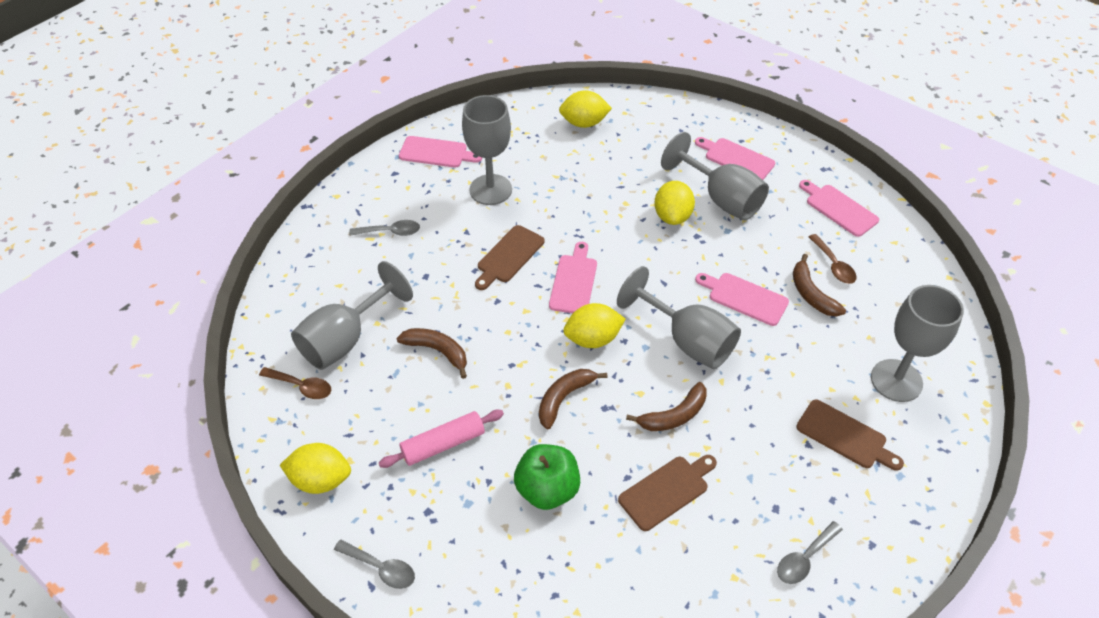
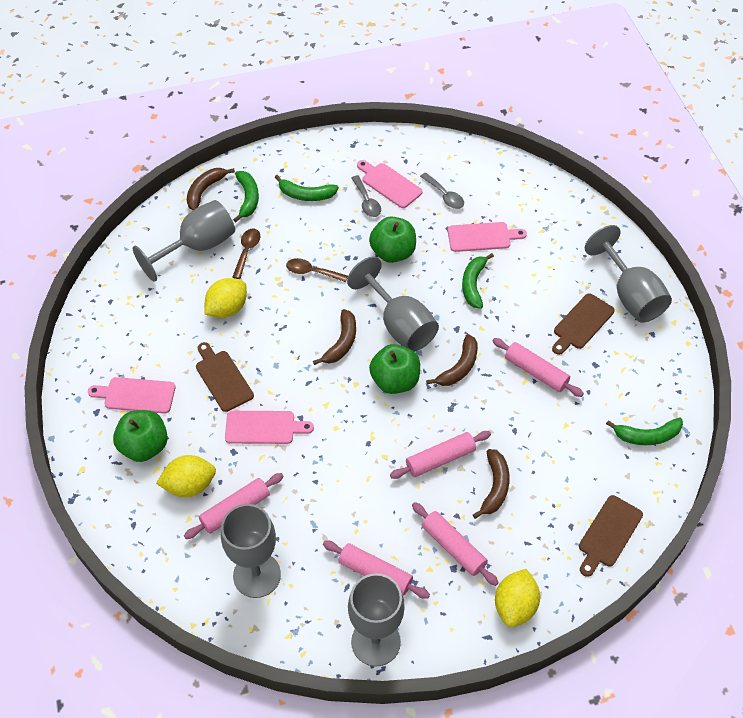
green apple: 1 -> 3
green banana: 0 -> 4
grey spoon: 3 -> 2
pink cutting board: 5 -> 4
pink rolling pin: 1 -> 5
yellow lemon: 4 -> 3

